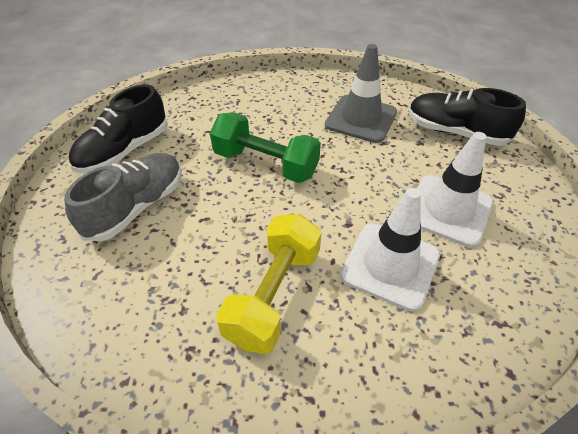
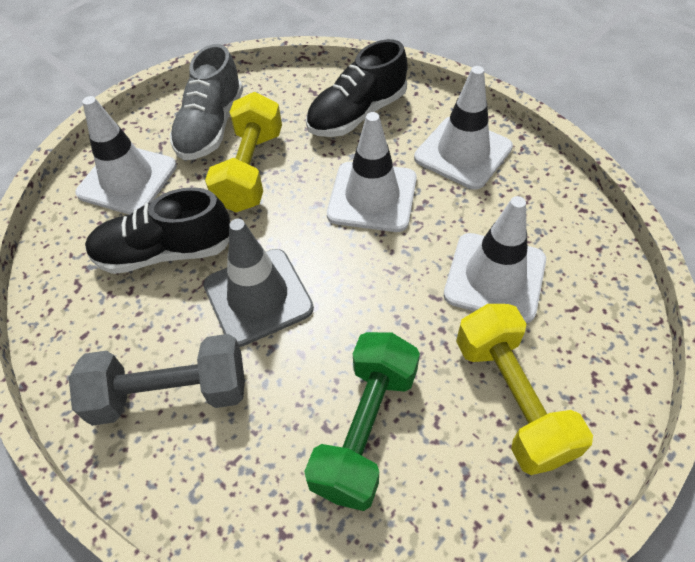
grey dumbbell: 0 -> 1
white traffic cone: 2 -> 4
yellow dumbbell: 1 -> 2

